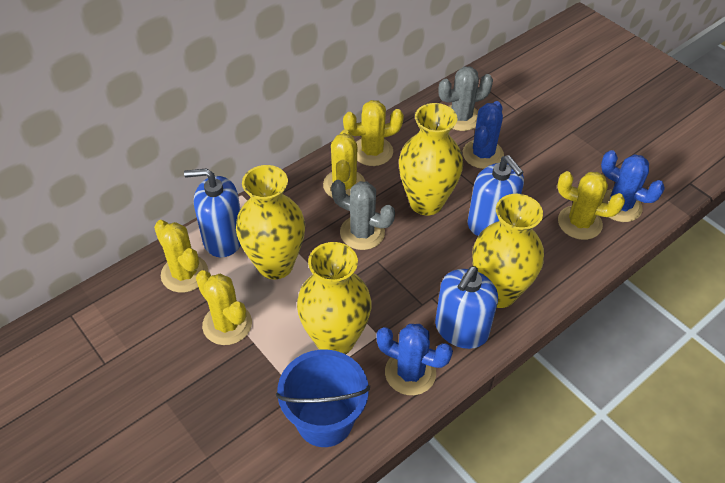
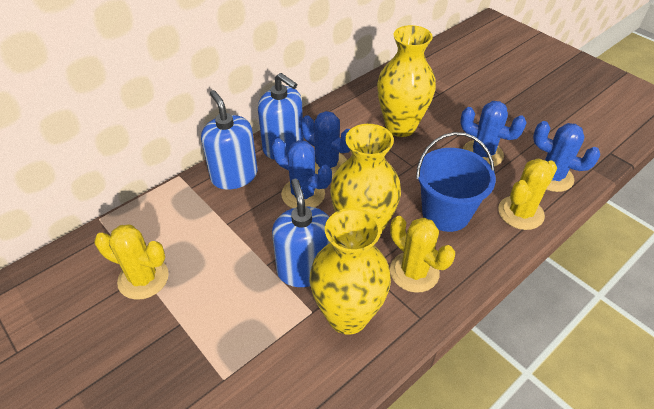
blue cactus: 3 -> 4
grey cactus: 2 -> 0
yellow cactus: 5 -> 3
yellow vase: 4 -> 3

